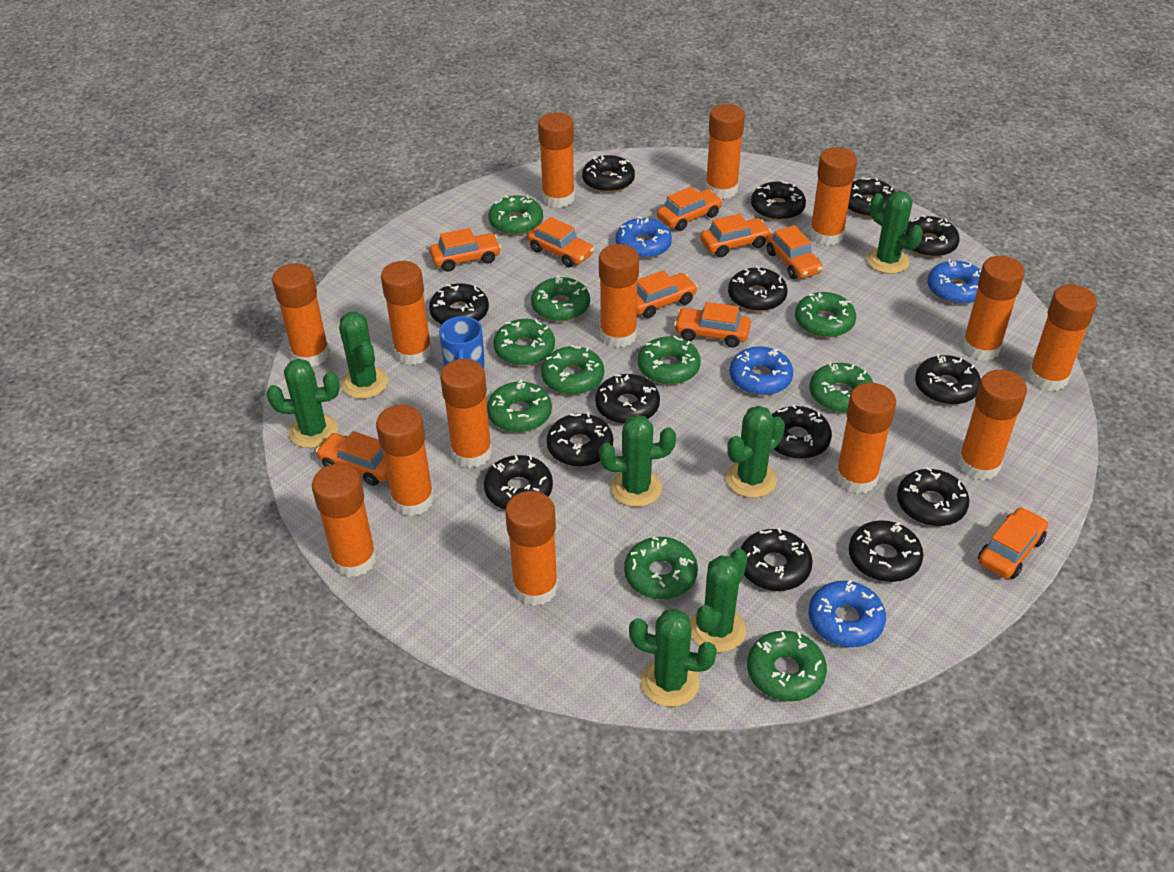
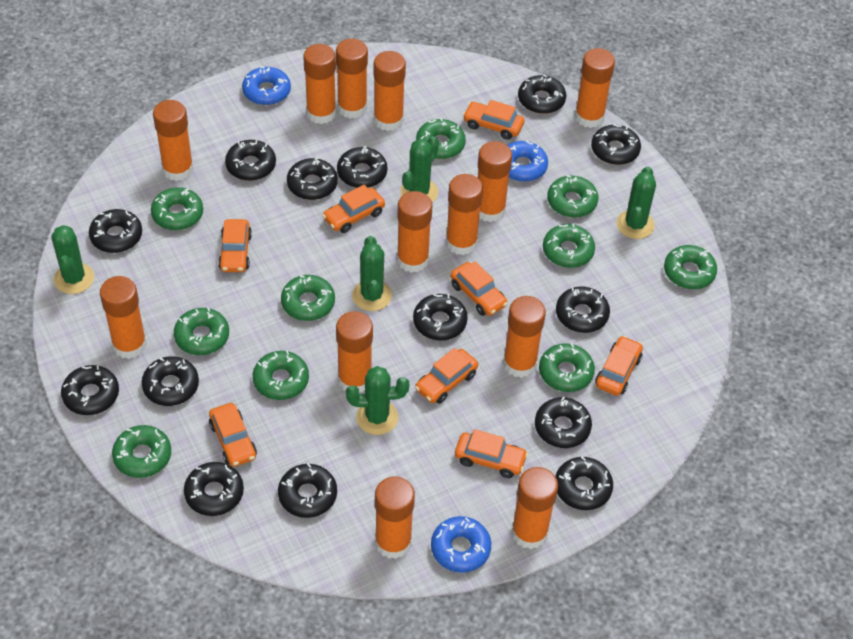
blue donut: 4 -> 3
blue mug: 1 -> 0
green cactus: 7 -> 5
orange car: 9 -> 8
orange glue stick: 14 -> 13

